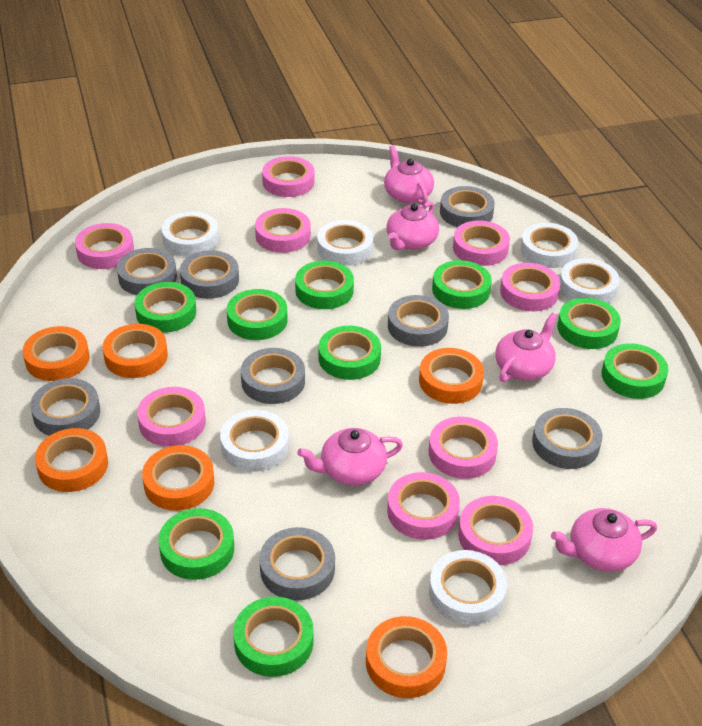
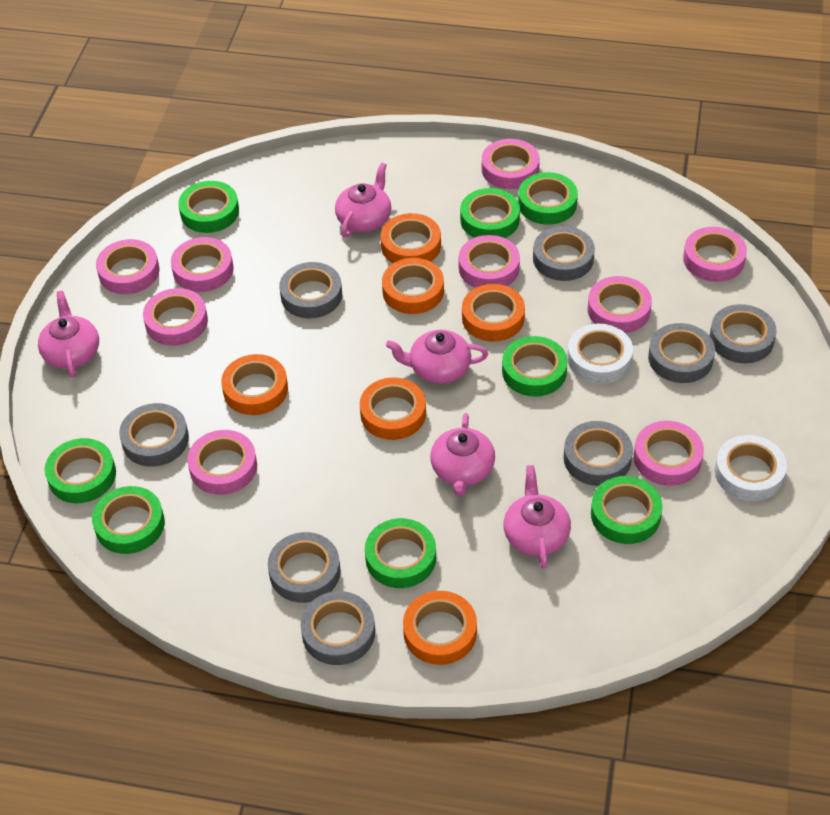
green tape: 9 -> 8
white tape: 6 -> 2

